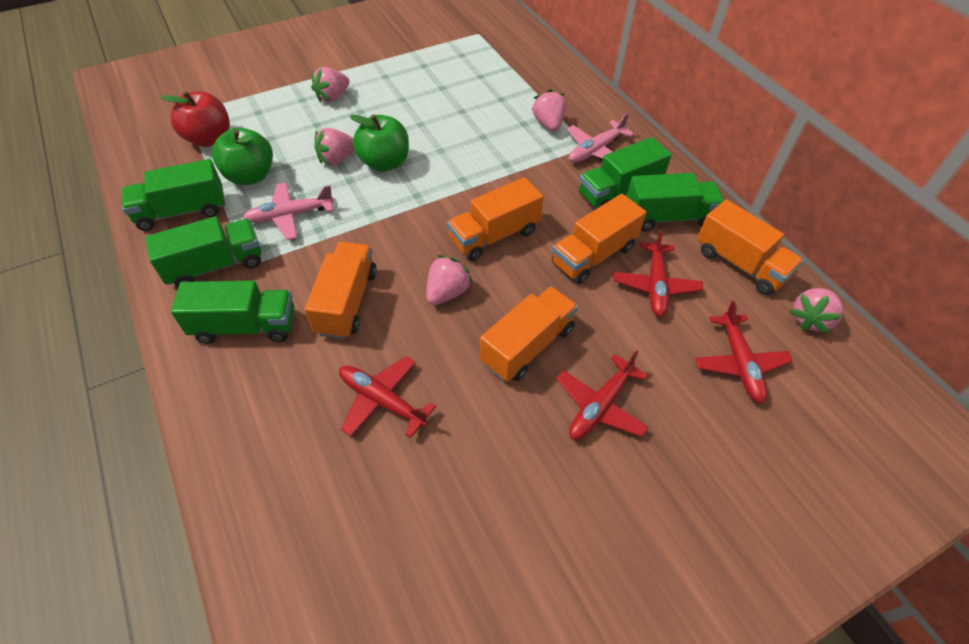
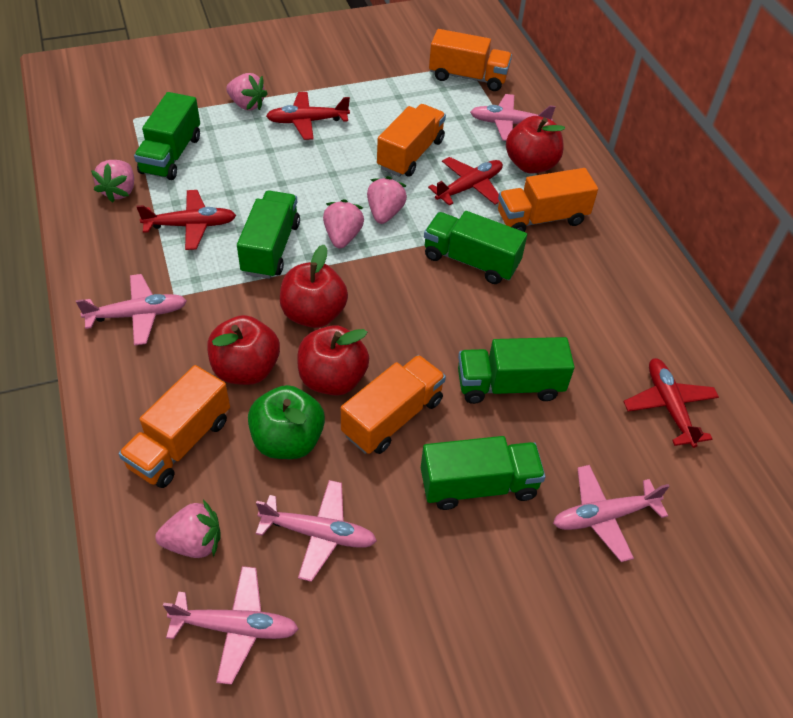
green apple: 2 -> 1
pink plane: 2 -> 5
red apple: 1 -> 4

